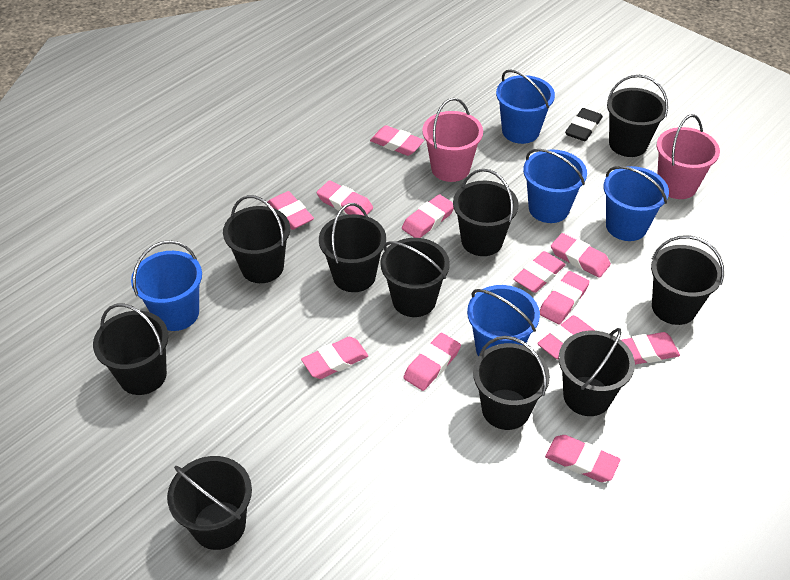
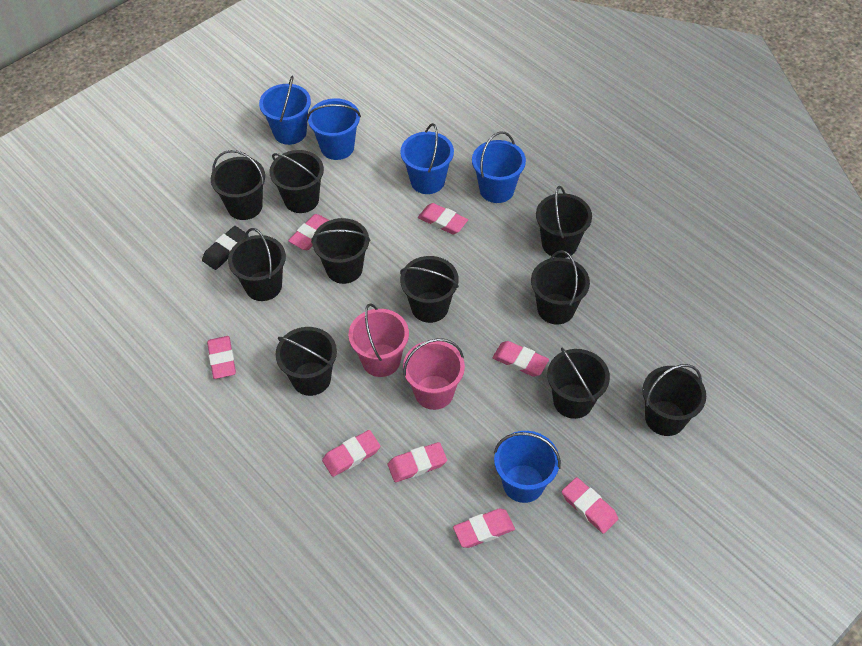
pink eraser: 12 -> 8

